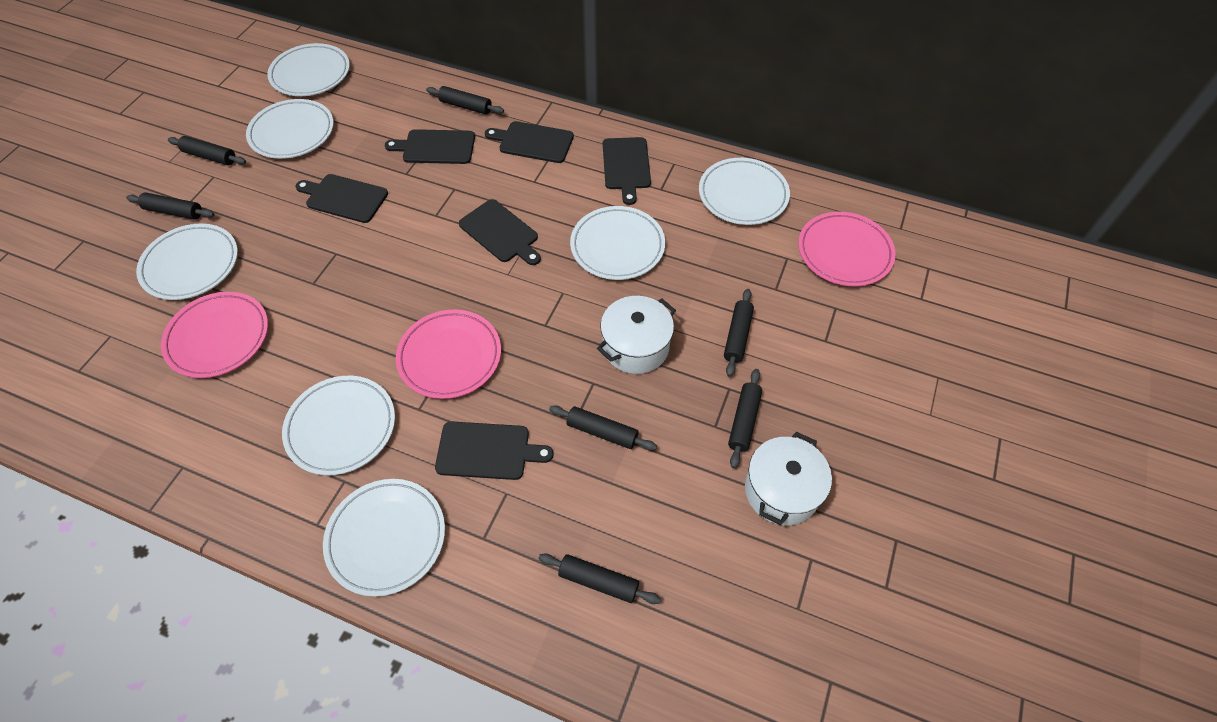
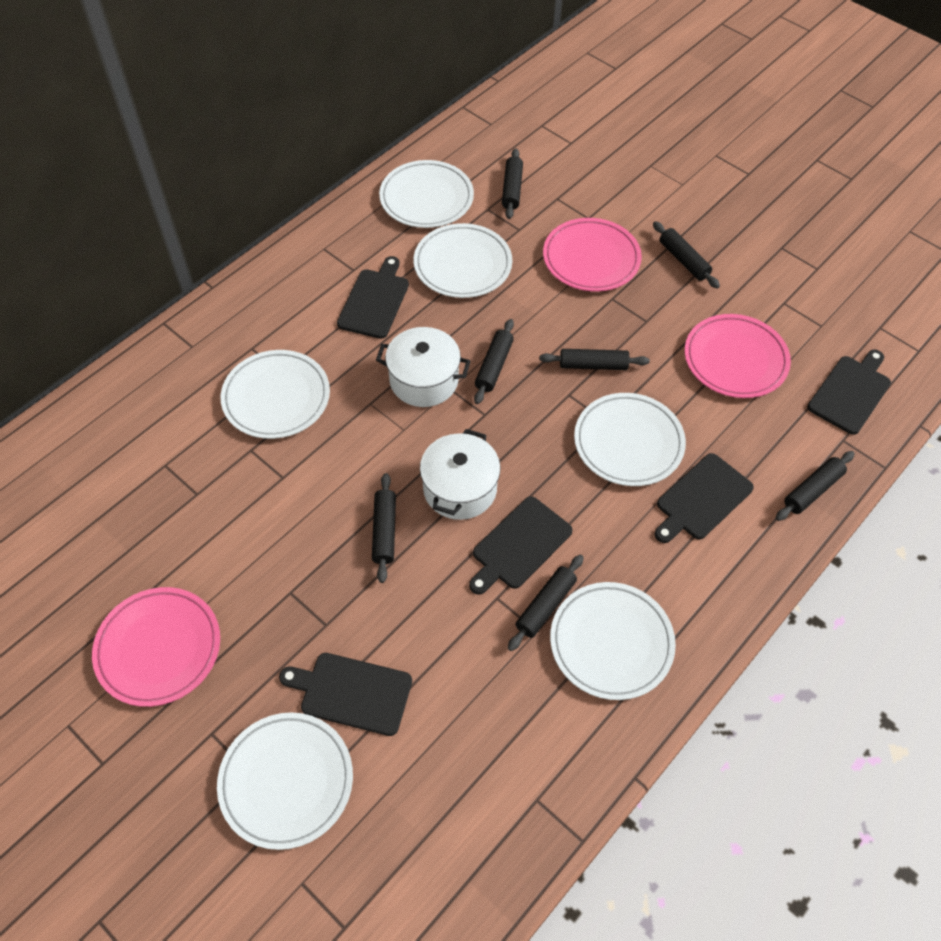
black cutting board: 6 -> 5
white plate: 7 -> 6

